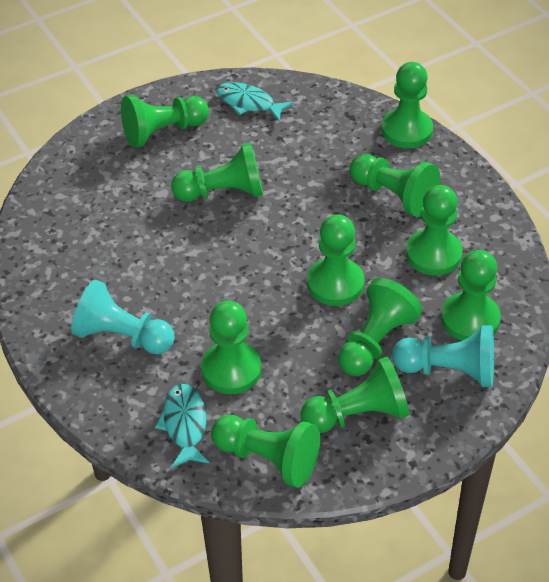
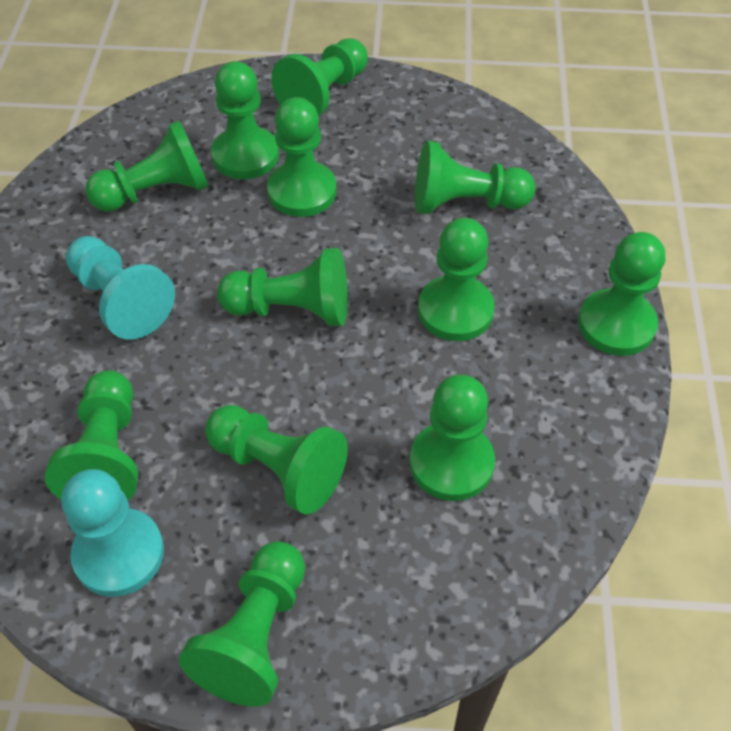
green pawn: 11 -> 12
turquoise fish: 2 -> 0

